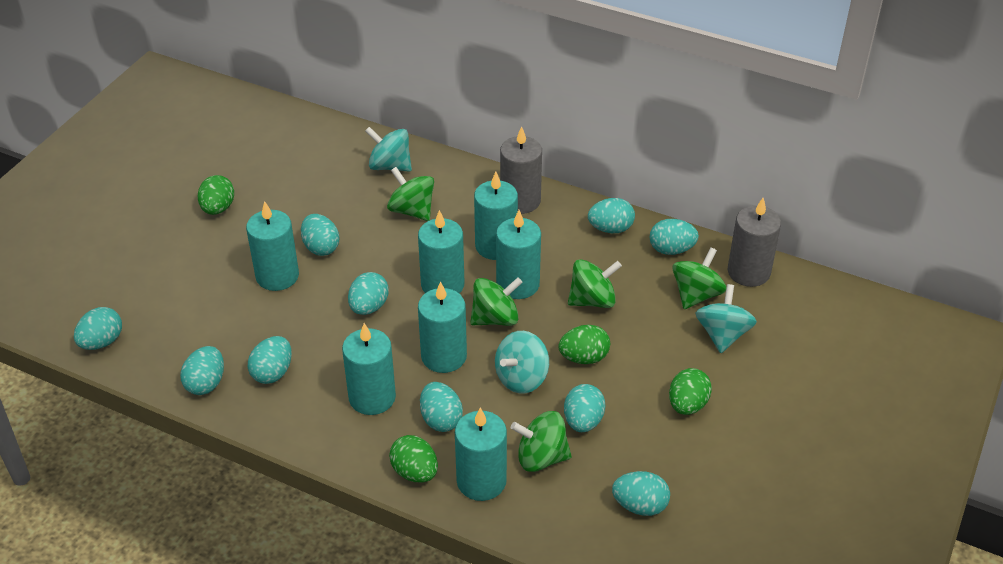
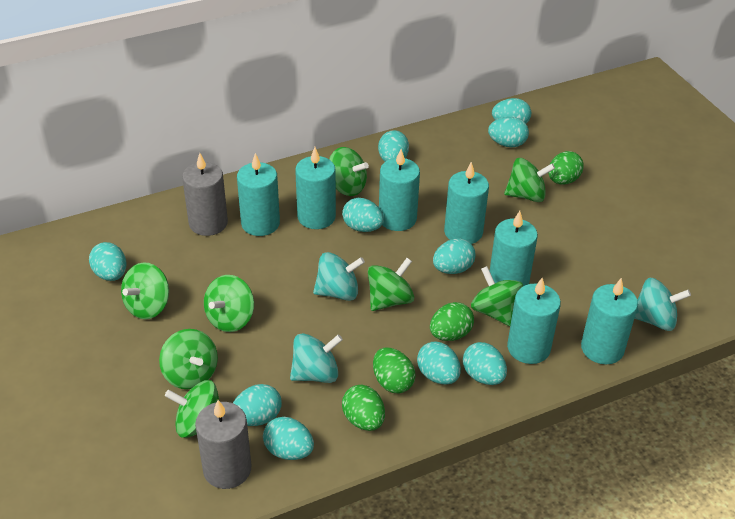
green spinning top: 5 -> 8

